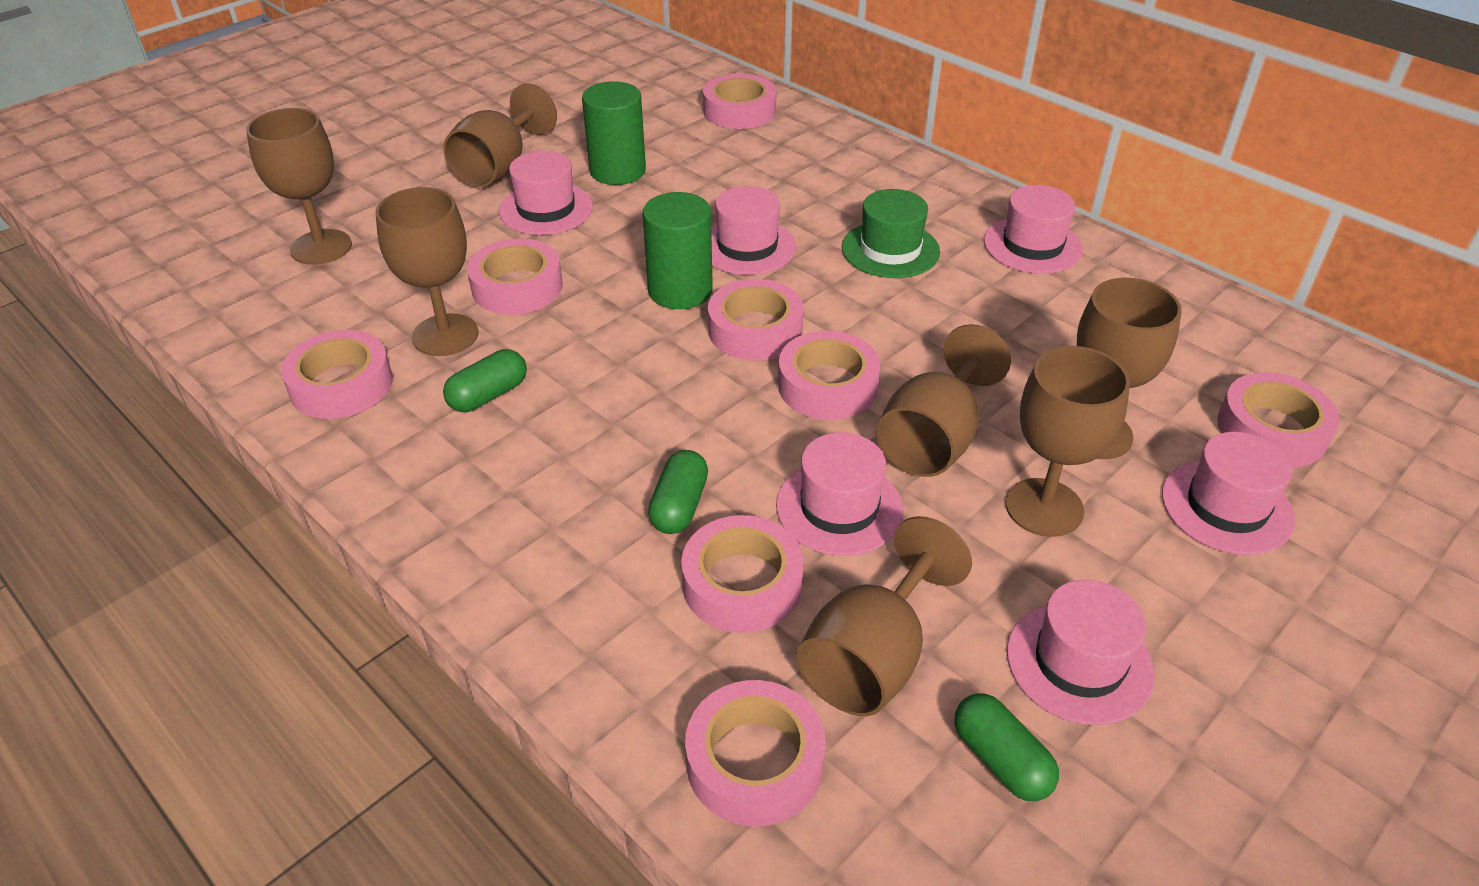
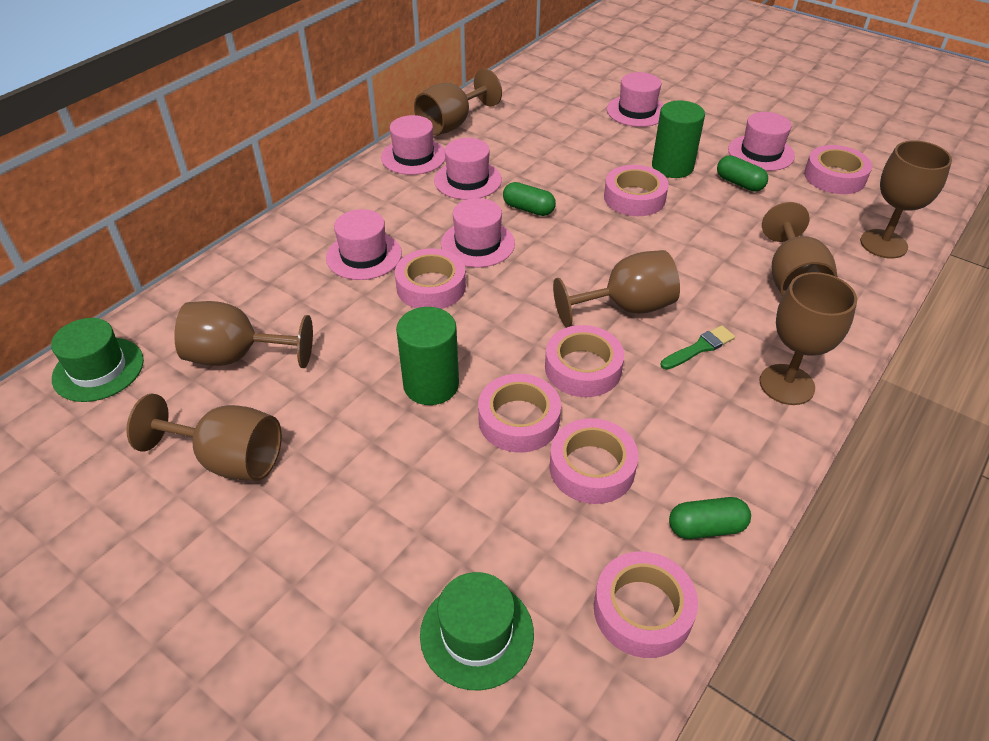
green brush: 0 -> 1
green hat: 1 -> 2
pink tape: 8 -> 7

